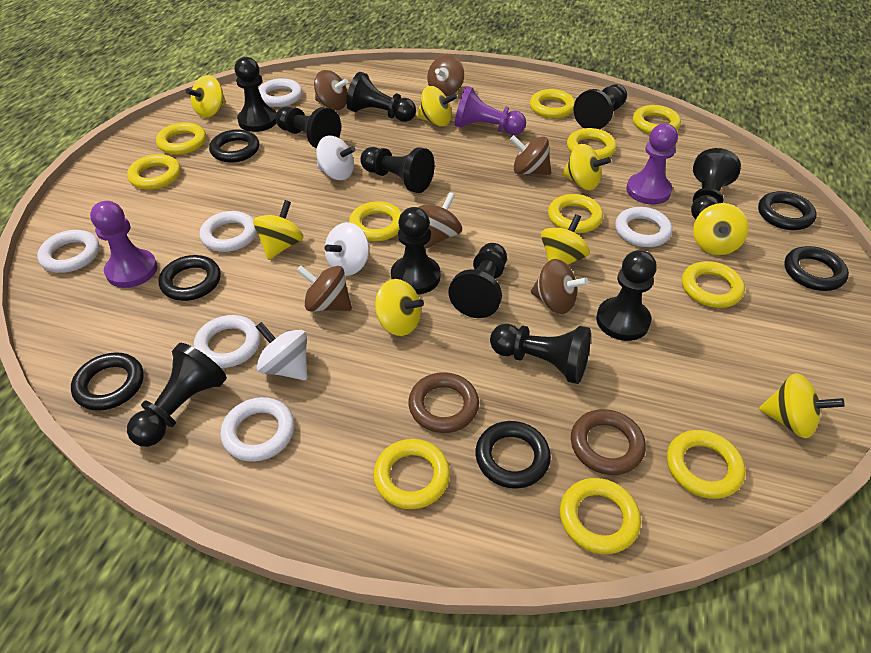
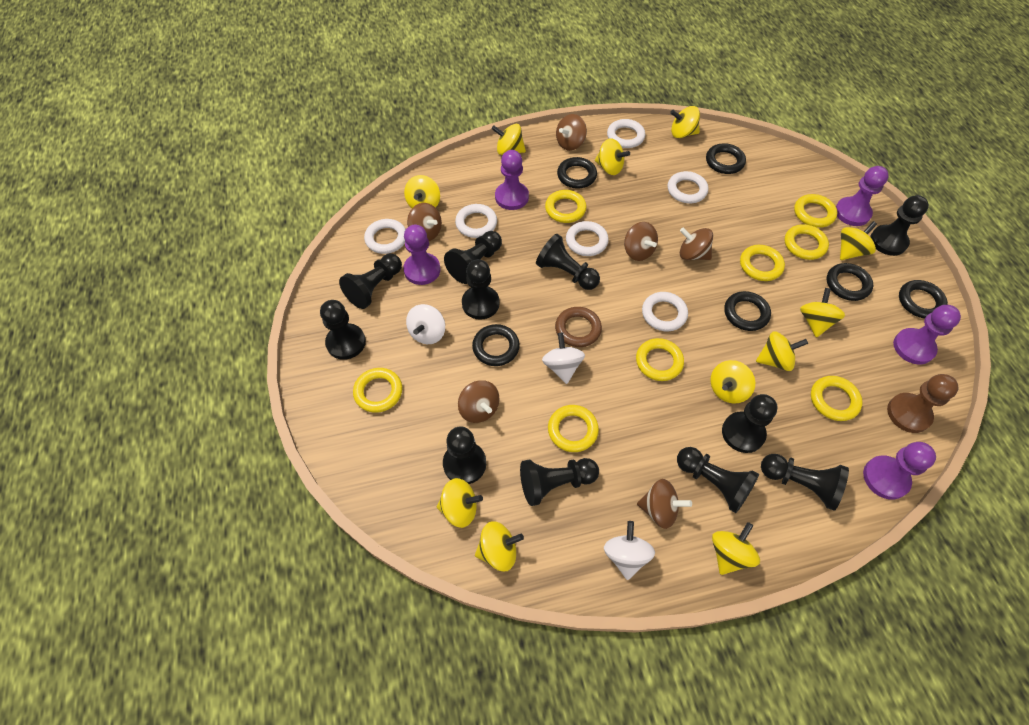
brown pawn: 0 -> 1
brown ring: 2 -> 1
purple pawn: 3 -> 5
yellow ring: 11 -> 8
yellow spinning top: 8 -> 11

